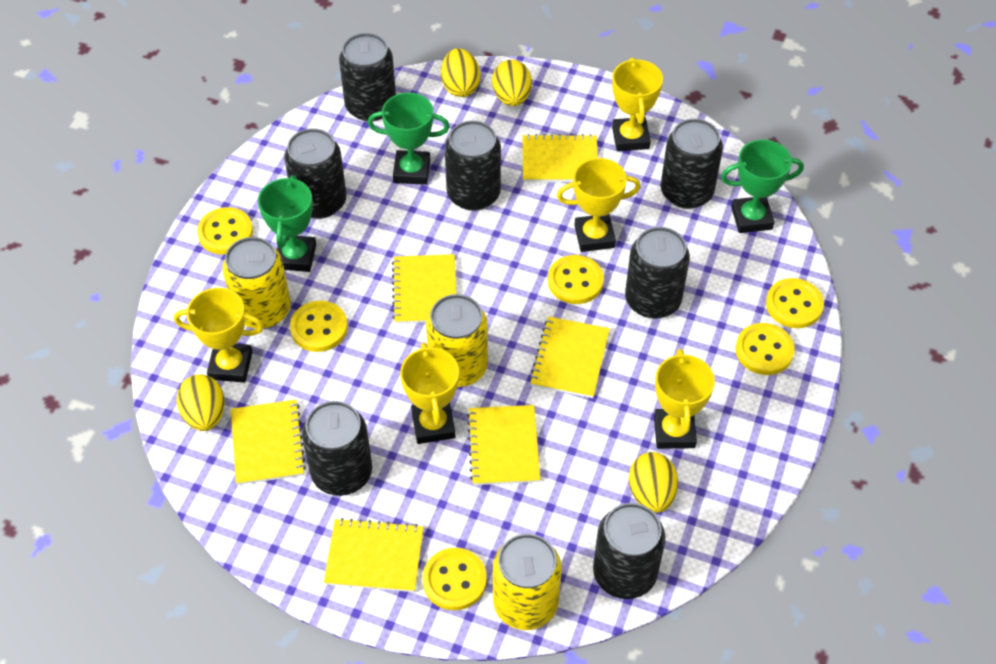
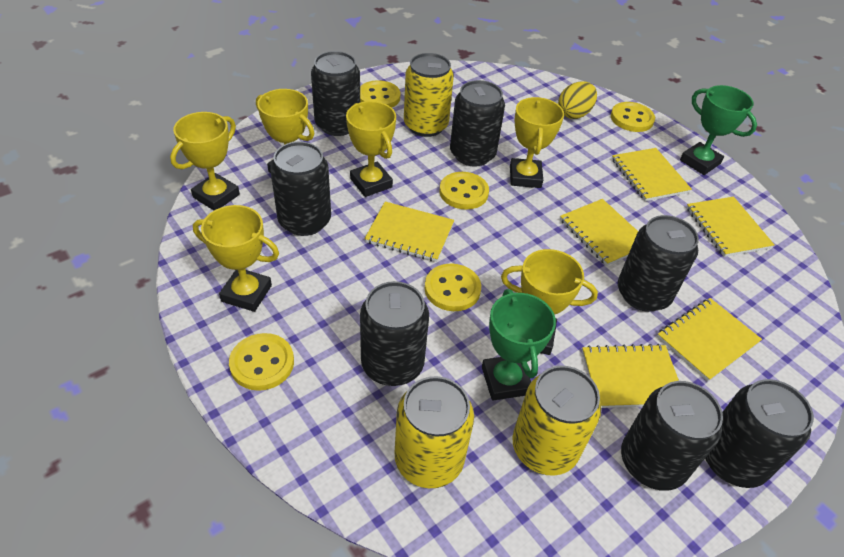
green trophy: 3 -> 2
yellow button: 6 -> 5
yellow egg: 4 -> 1
yellow trophy: 5 -> 6

